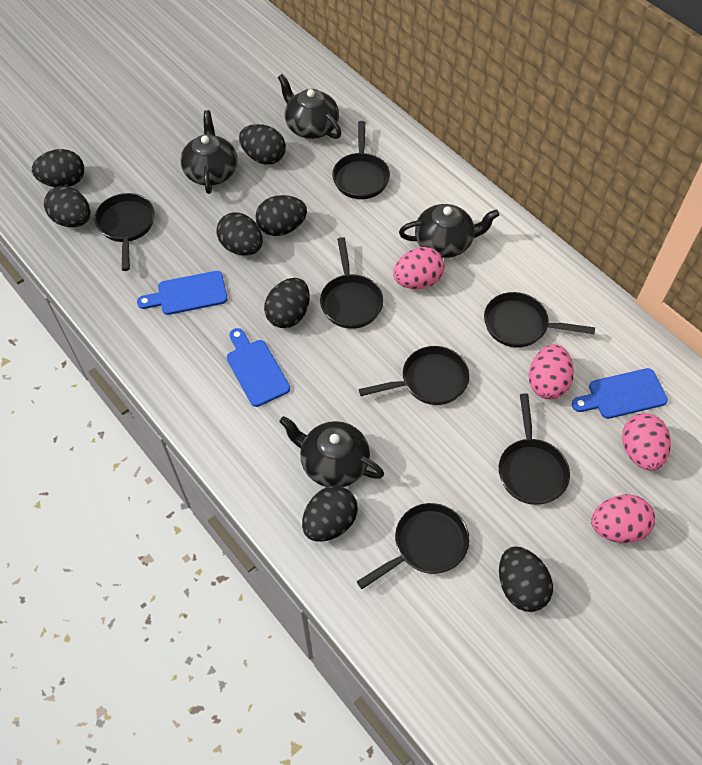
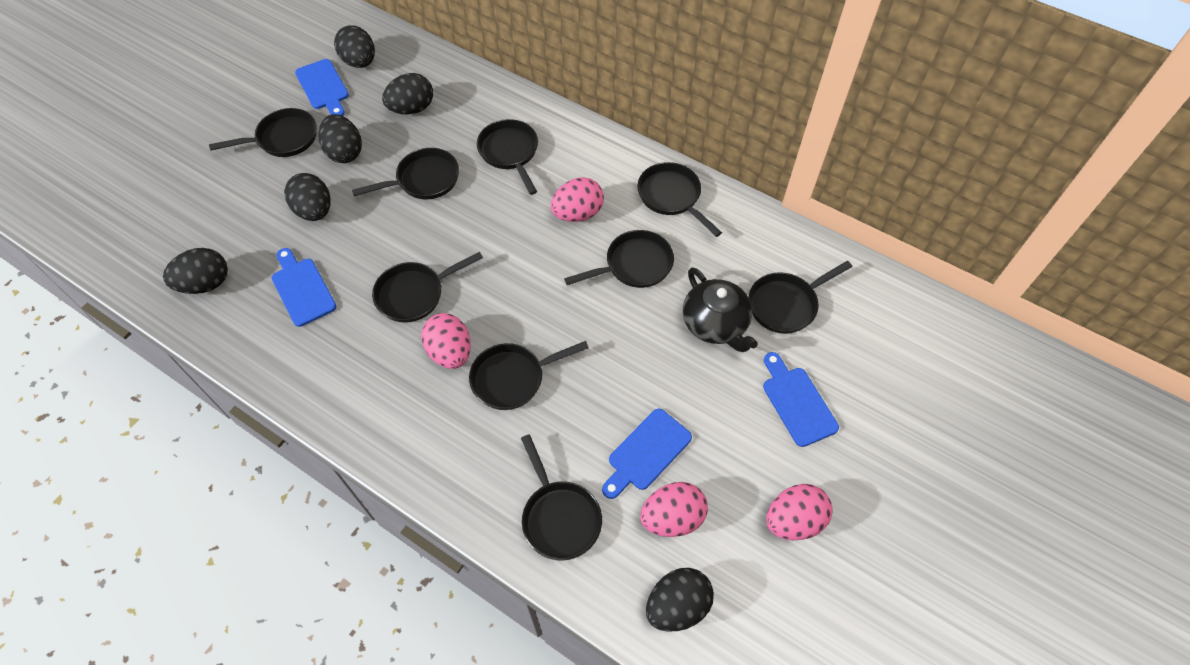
black egg: 8 -> 6
black pan: 7 -> 9
black teapot: 4 -> 1
blue cutting board: 3 -> 4

